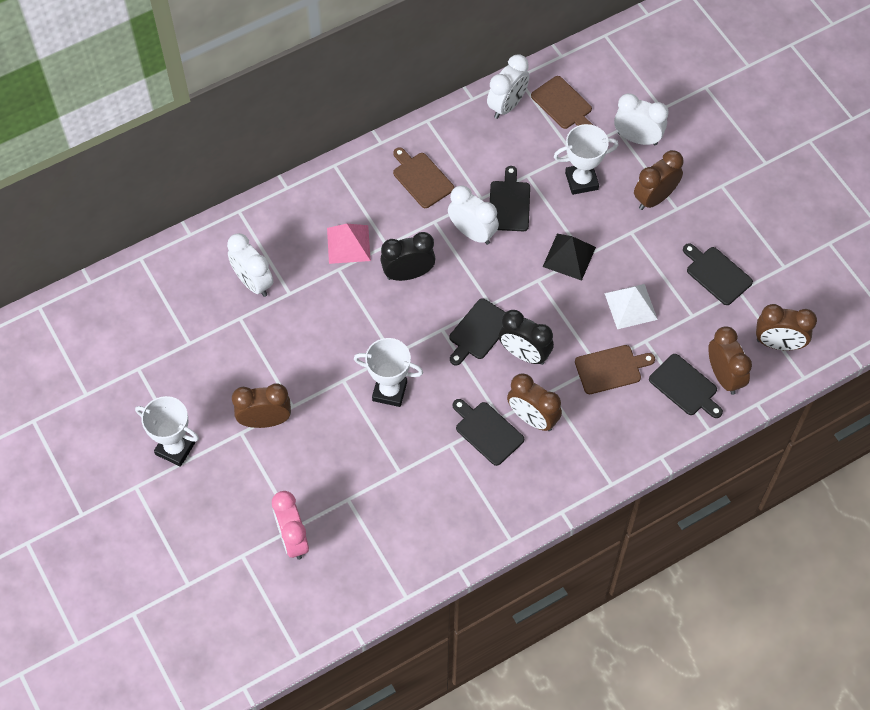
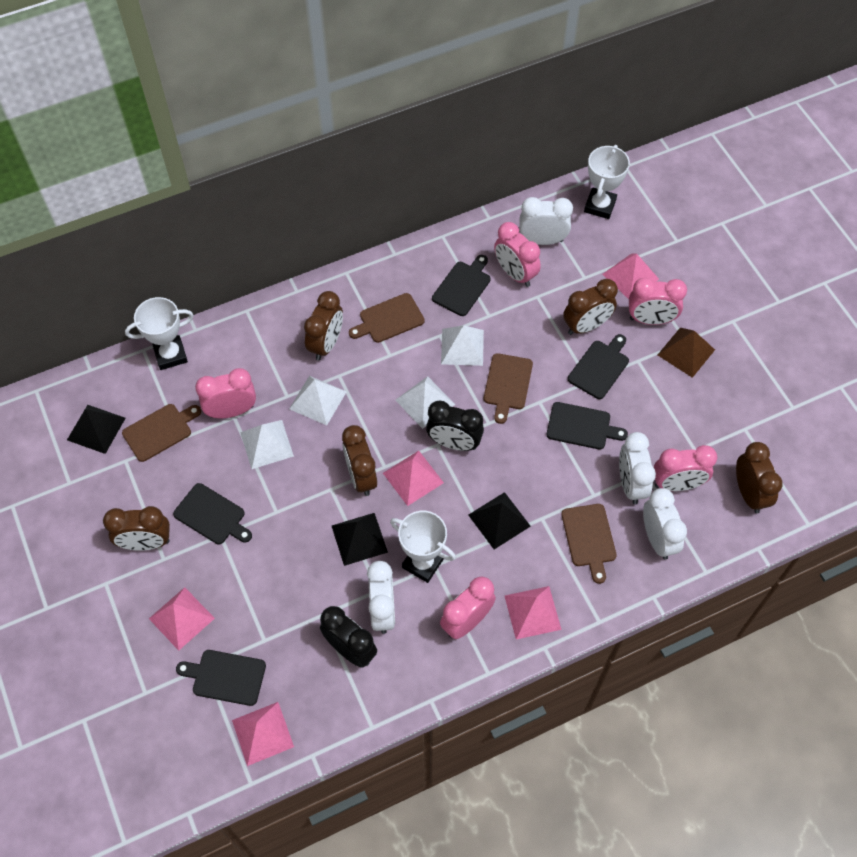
black pyramid: 1 -> 3
brown cutting board: 3 -> 4
brown pyramid: 0 -> 1
pink clock: 1 -> 5
pink pyramid: 1 -> 5
white pyramid: 1 -> 4

